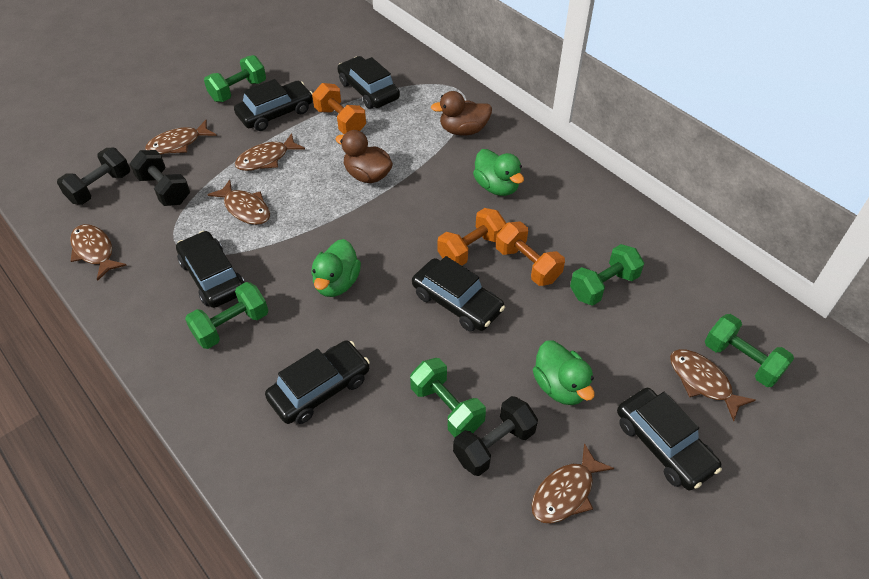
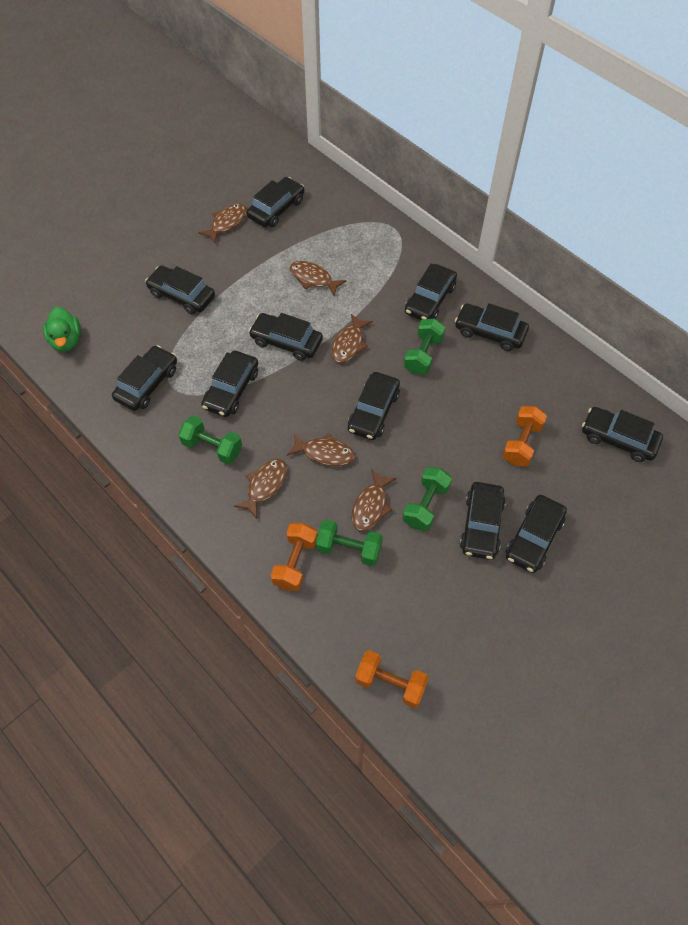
black car: 6 -> 11
black dumbbell: 3 -> 0
brown duck: 2 -> 0
green duck: 3 -> 1
green dumbbell: 5 -> 4

